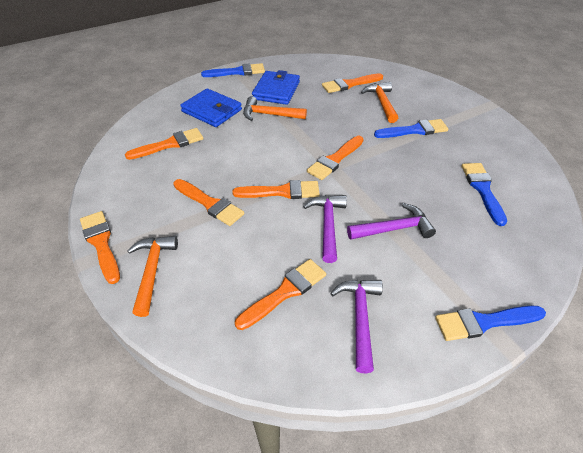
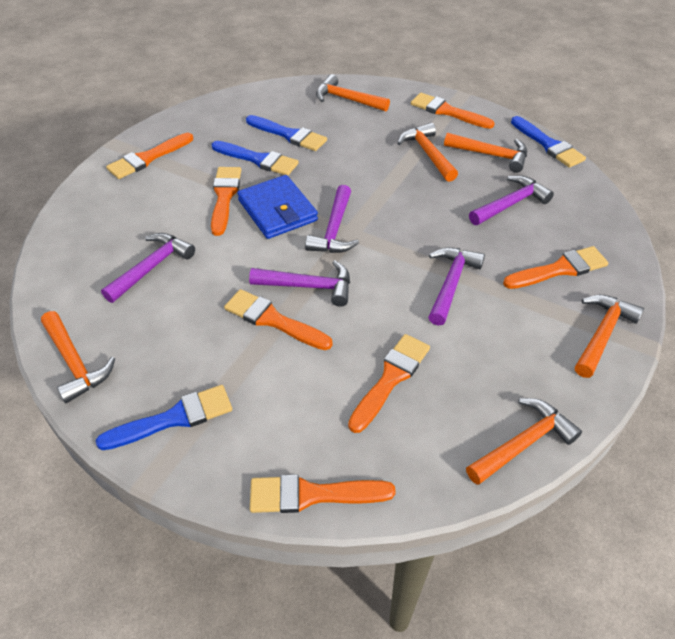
blue wallet: 2 -> 1
orange hammer: 3 -> 6
purple hammer: 3 -> 5

